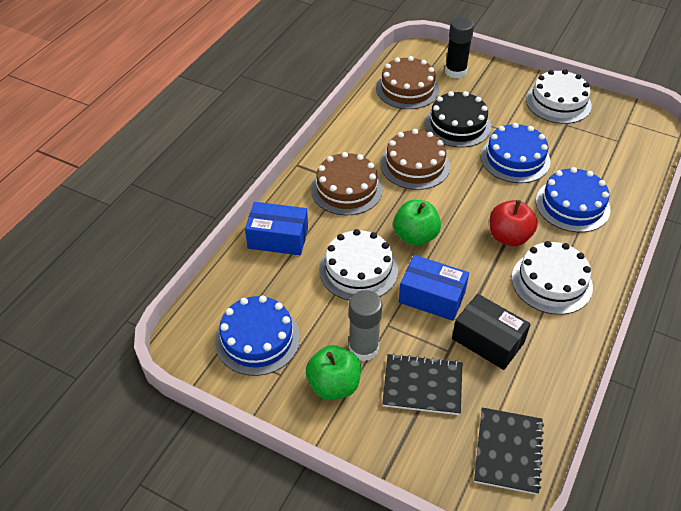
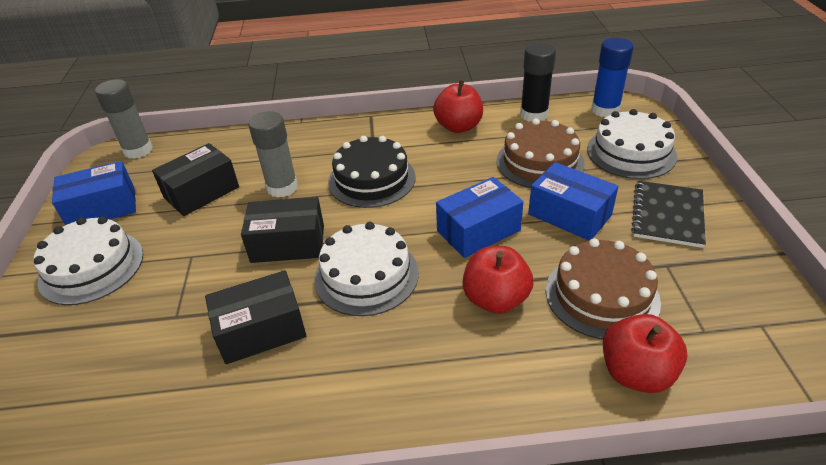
black box: 1 -> 3
black notebook: 2 -> 1
blue box: 2 -> 3
blue cake: 3 -> 0
blue glue stick: 0 -> 1
brown cake: 3 -> 2
green apple: 2 -> 0
grey glue stick: 1 -> 2
red apple: 1 -> 3

